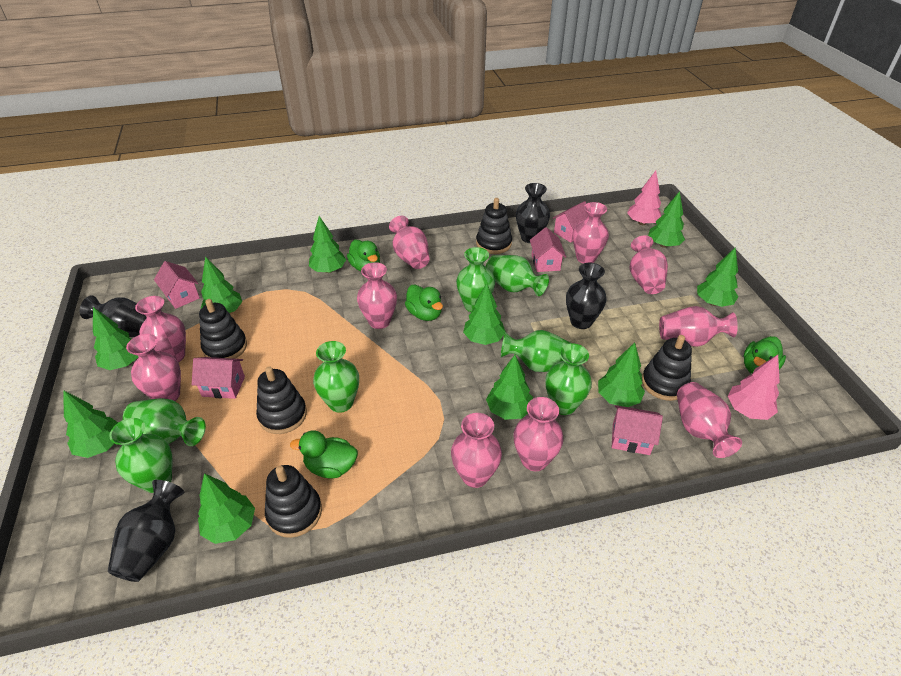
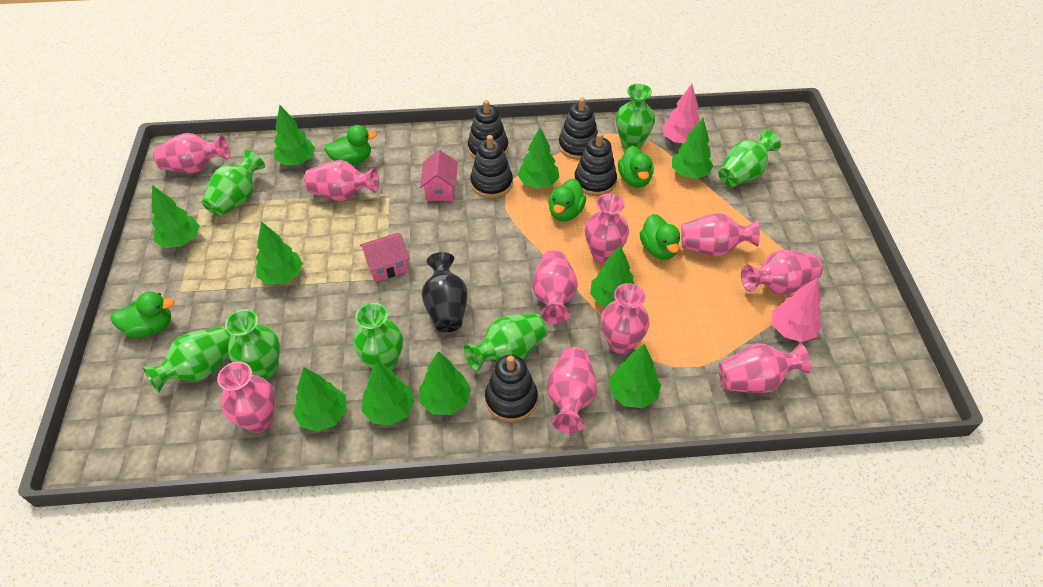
black vase: 4 -> 1
green duck: 4 -> 5
pink house: 5 -> 2

